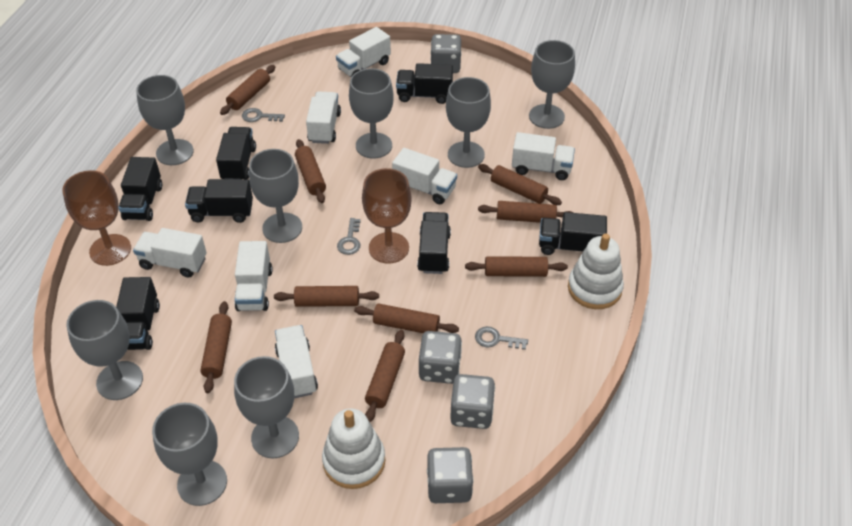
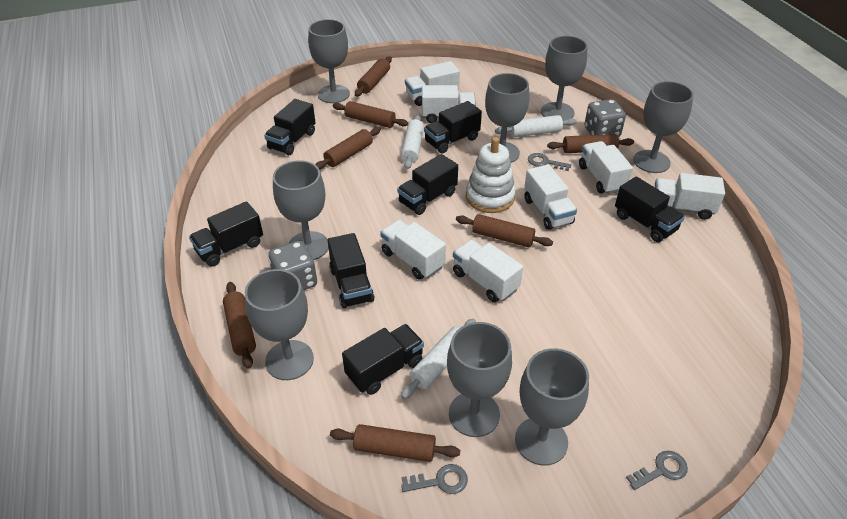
brown goblet: 2 -> 0
brown rolling pin: 9 -> 7
grey dice: 4 -> 2
white rolling pin: 0 -> 3
white stacking toy: 2 -> 1

